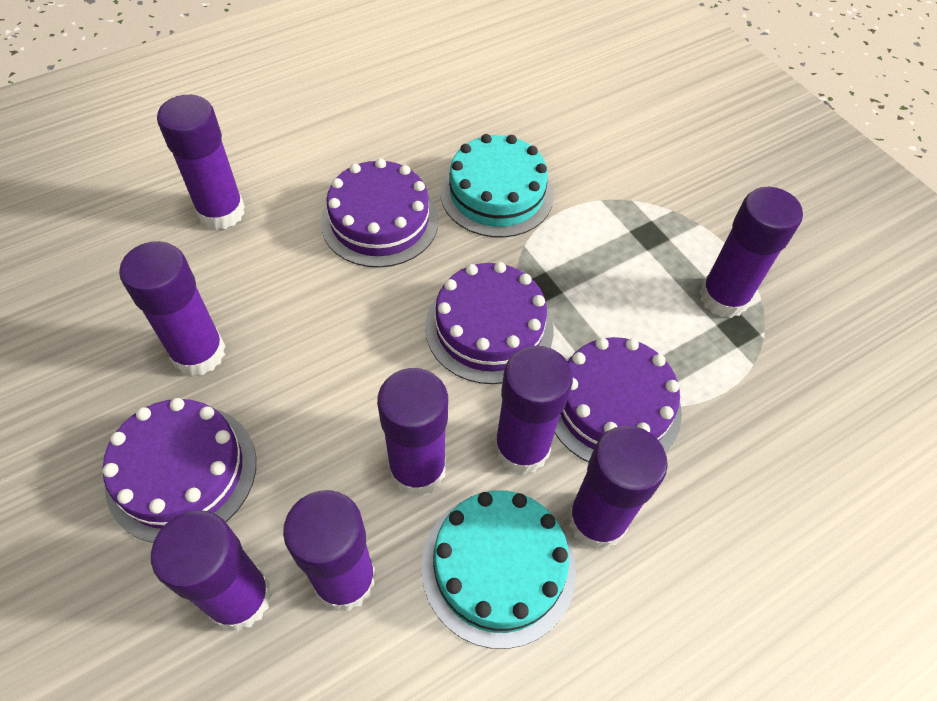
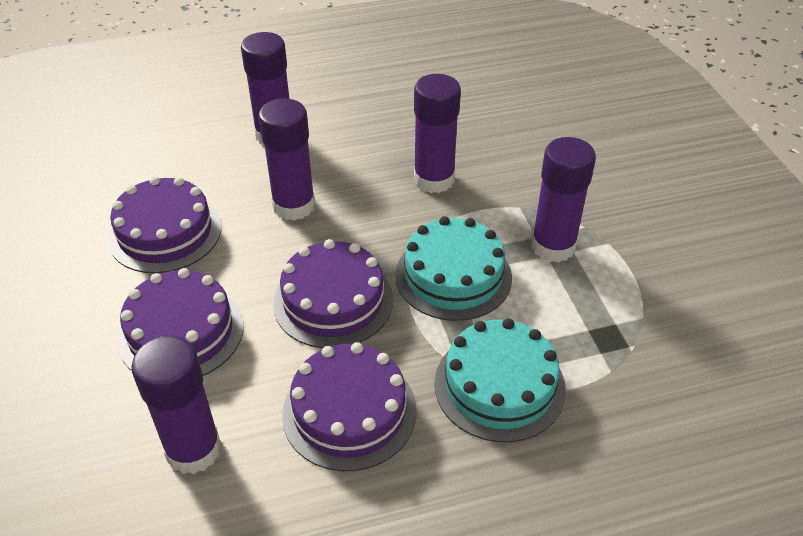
purple glue stick: 8 -> 5

